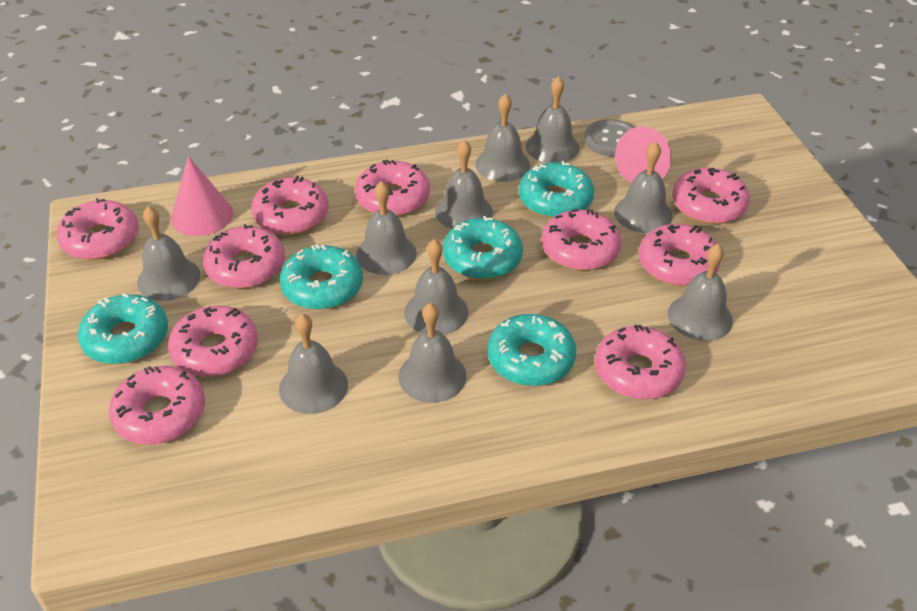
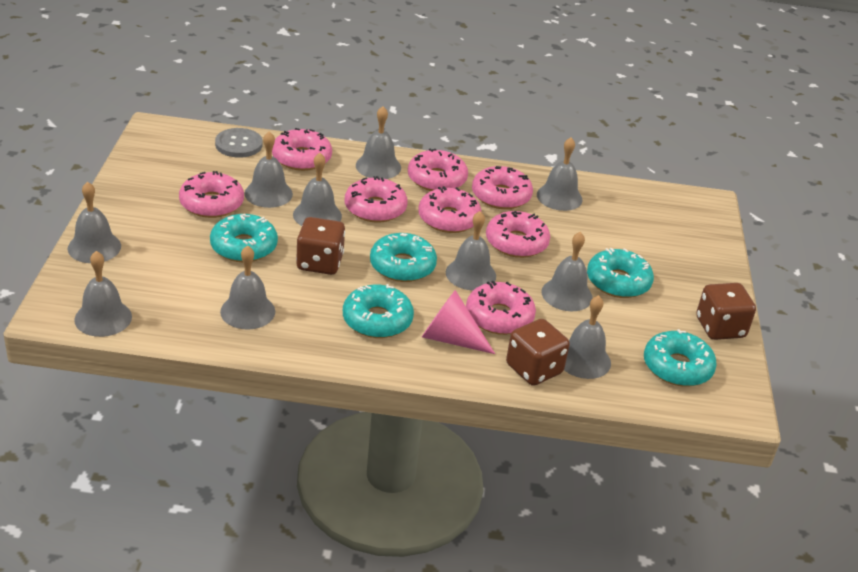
brown dice: 0 -> 3
pink cone: 2 -> 1
pink donut: 10 -> 8

